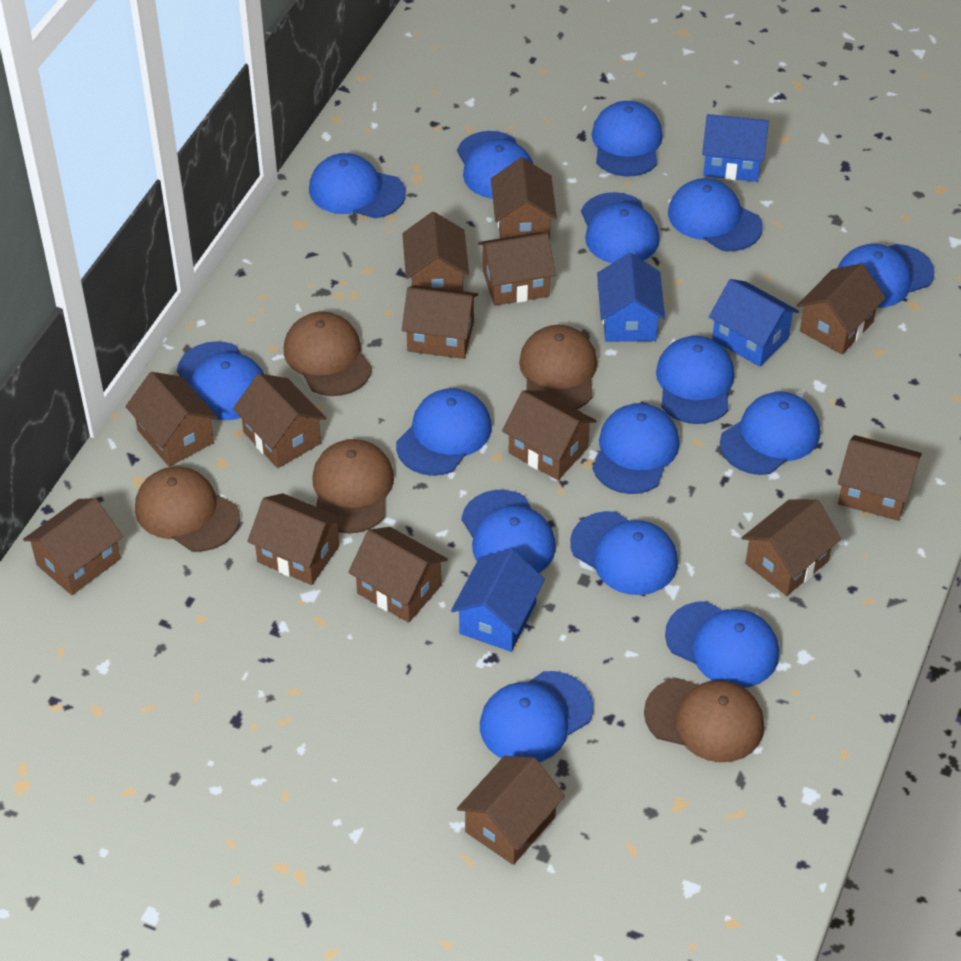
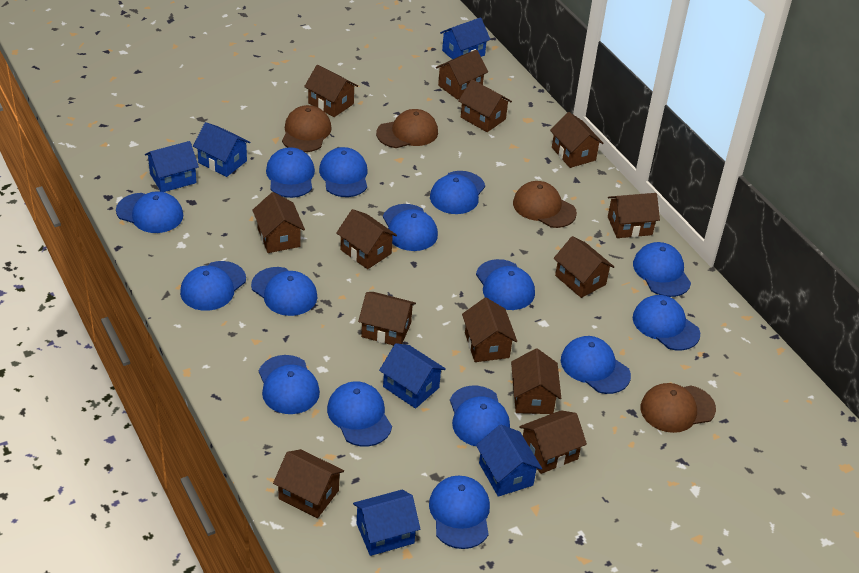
blue house: 4 -> 6
brown cap: 5 -> 4
brown house: 14 -> 13

